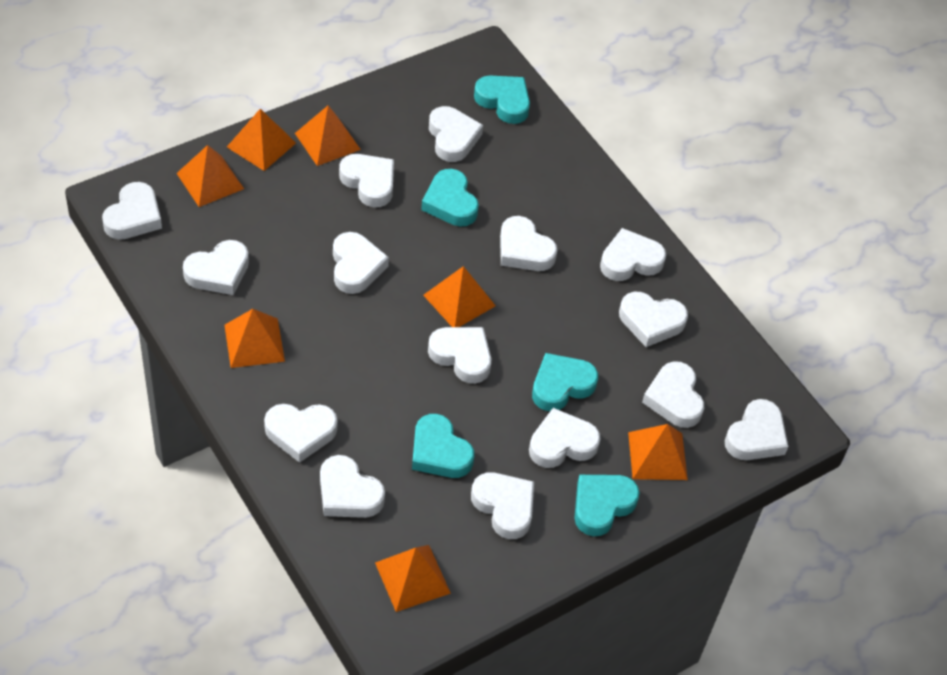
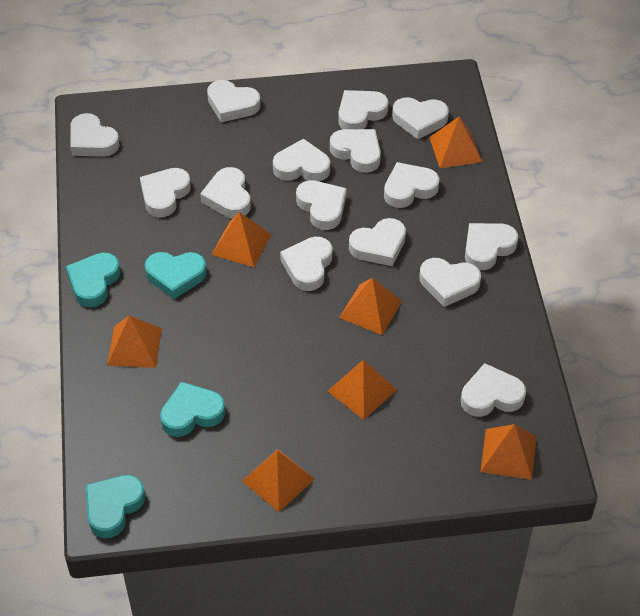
turquoise heart: 5 -> 4

